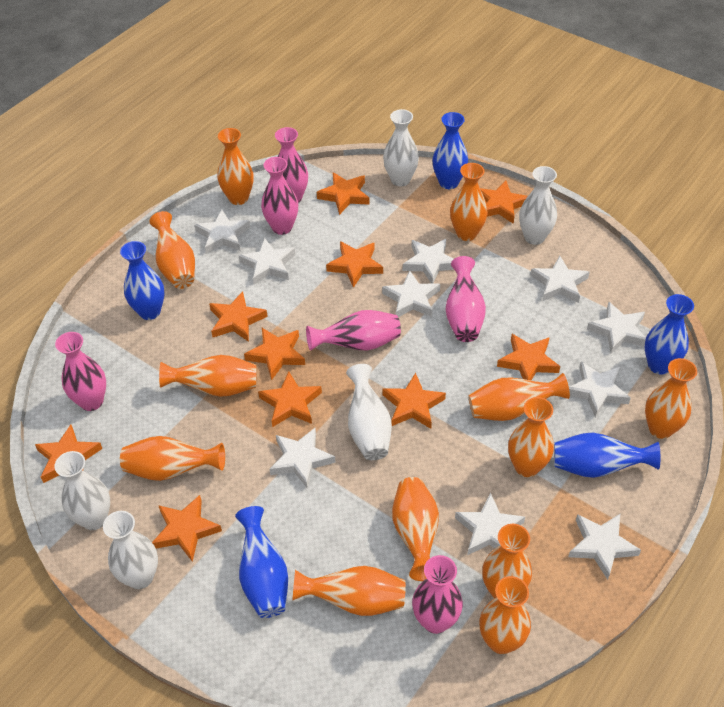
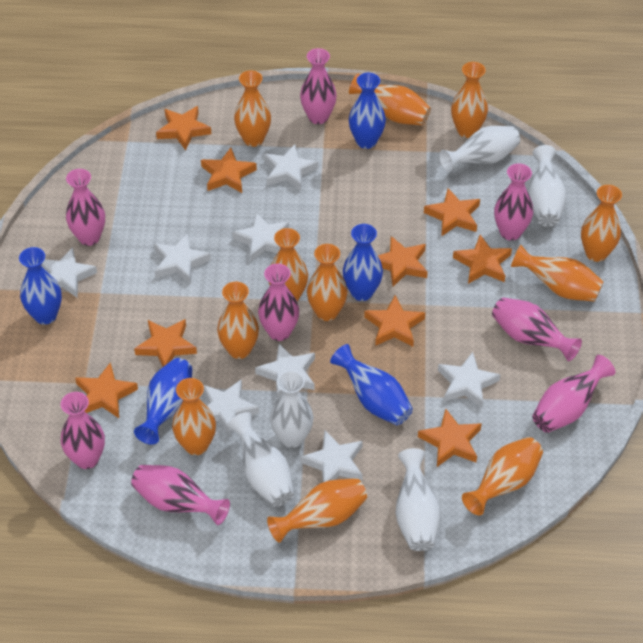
orange star: 10 -> 9
orange vase: 12 -> 11
pink vase: 6 -> 8
white star: 10 -> 8

